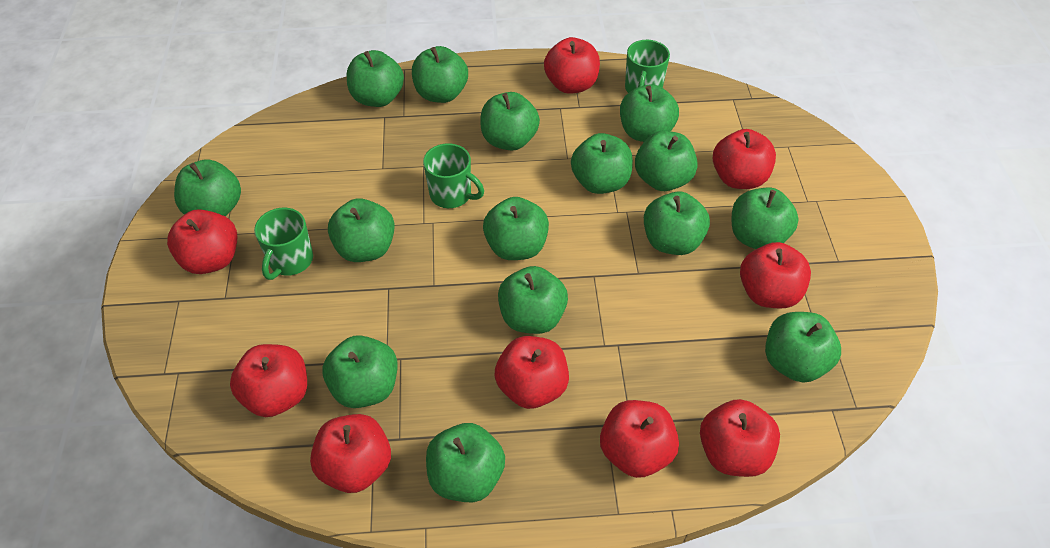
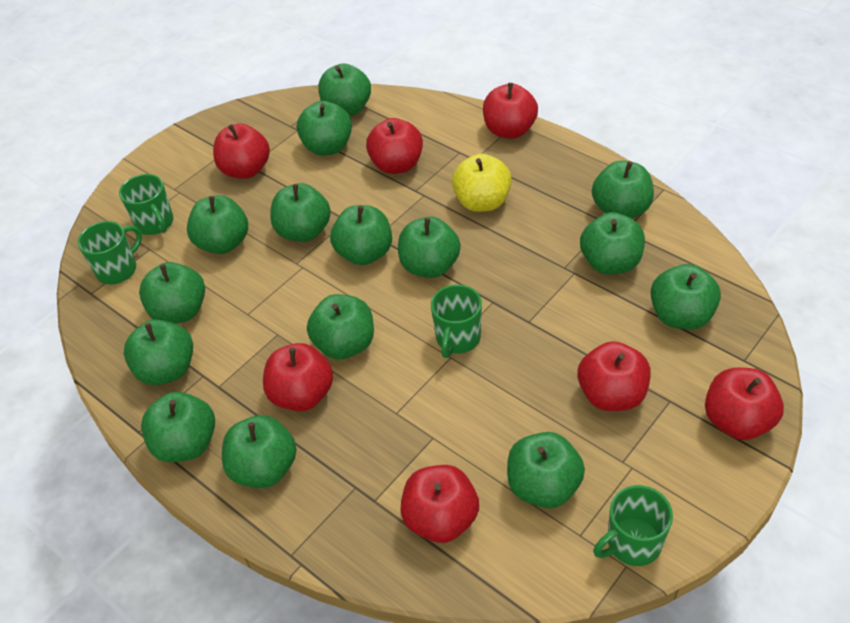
green mug: 3 -> 4
red apple: 9 -> 7
yellow apple: 0 -> 1

